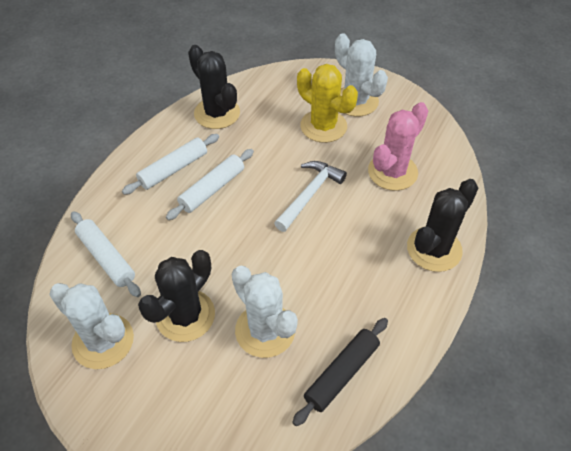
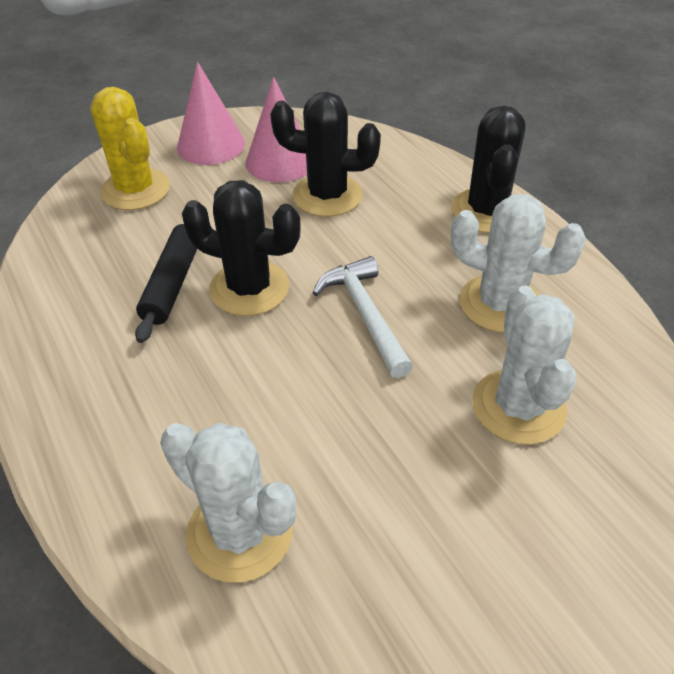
pink cactus: 1 -> 0
pink cone: 0 -> 2
white rolling pin: 3 -> 0

